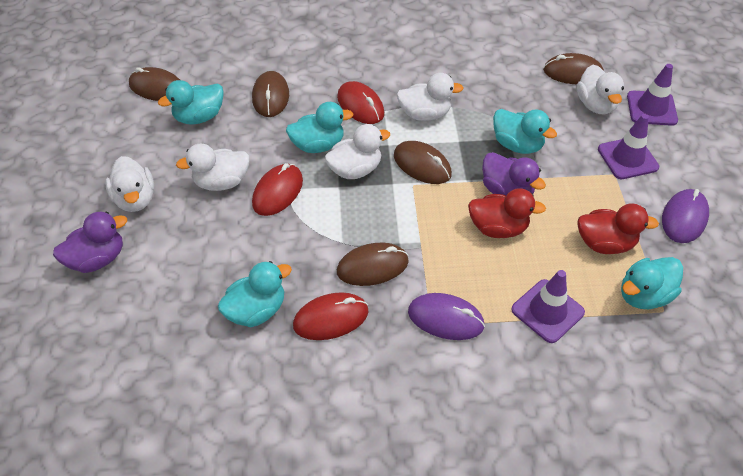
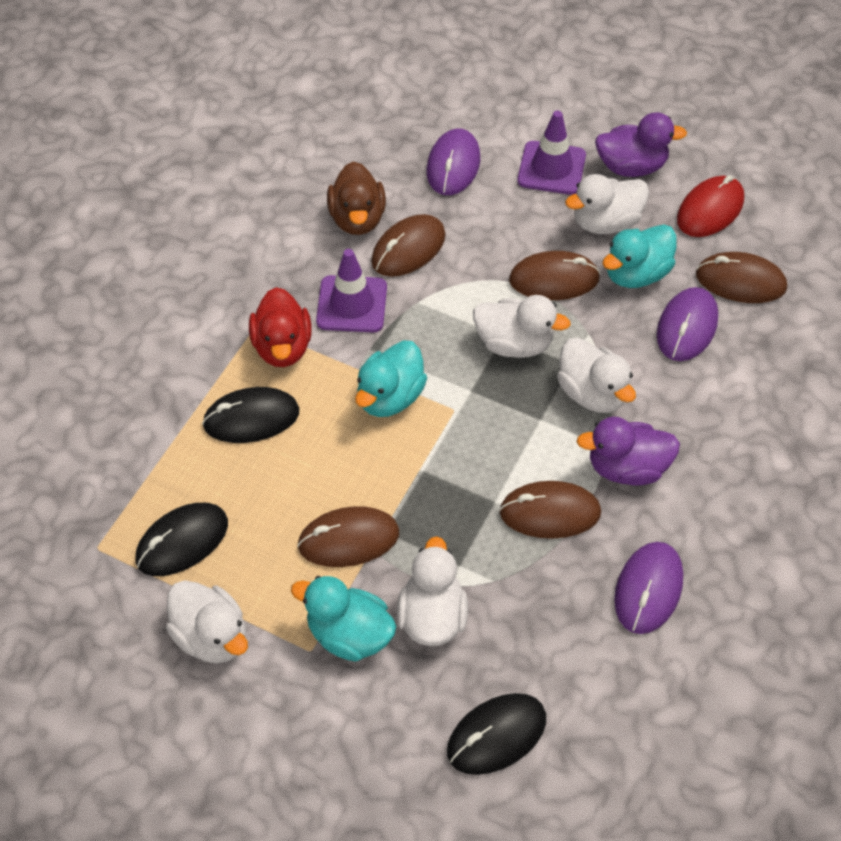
black mouse: 0 -> 3
brown duck: 0 -> 1
purple mouse: 2 -> 3
purple traffic cone: 3 -> 2
red duck: 2 -> 1
red mouse: 3 -> 1
turquoise duck: 5 -> 3

